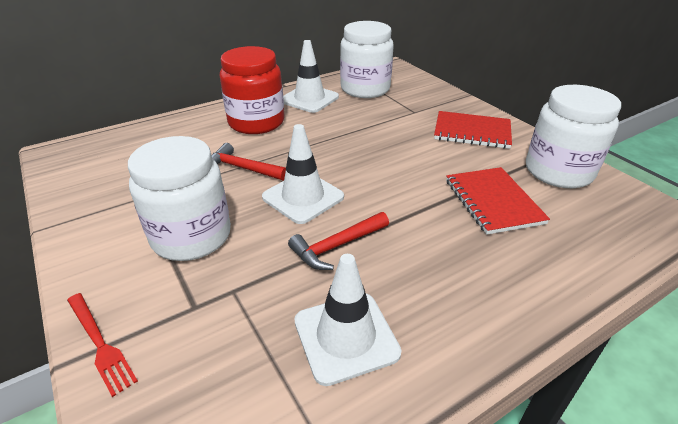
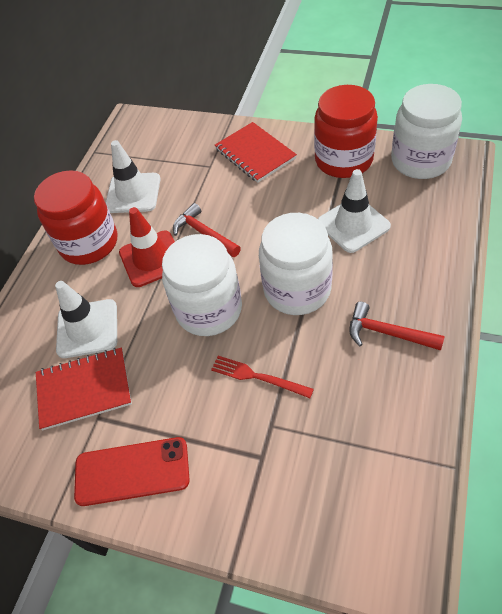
red jar: 1 -> 2
red phone: 0 -> 1
red traffic cone: 0 -> 1

